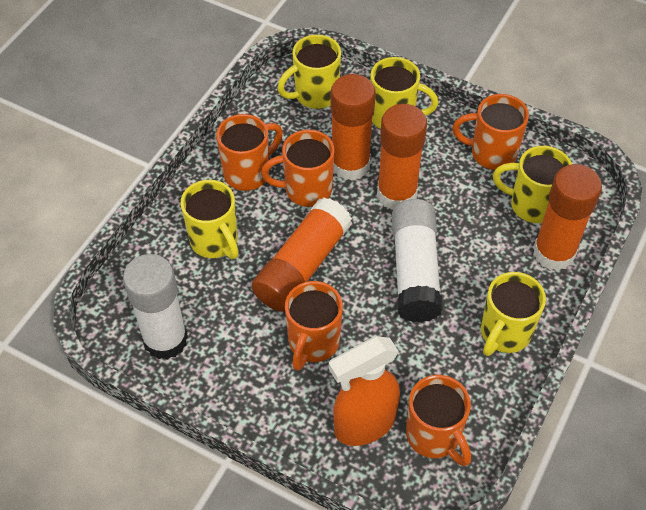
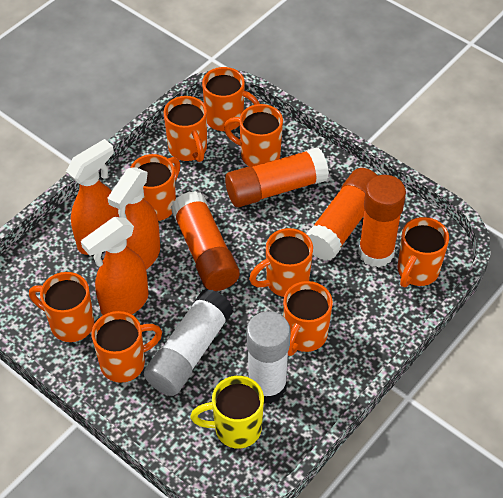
orange mug: 5 -> 9
orange spray bottle: 1 -> 3
yellow mug: 5 -> 1

